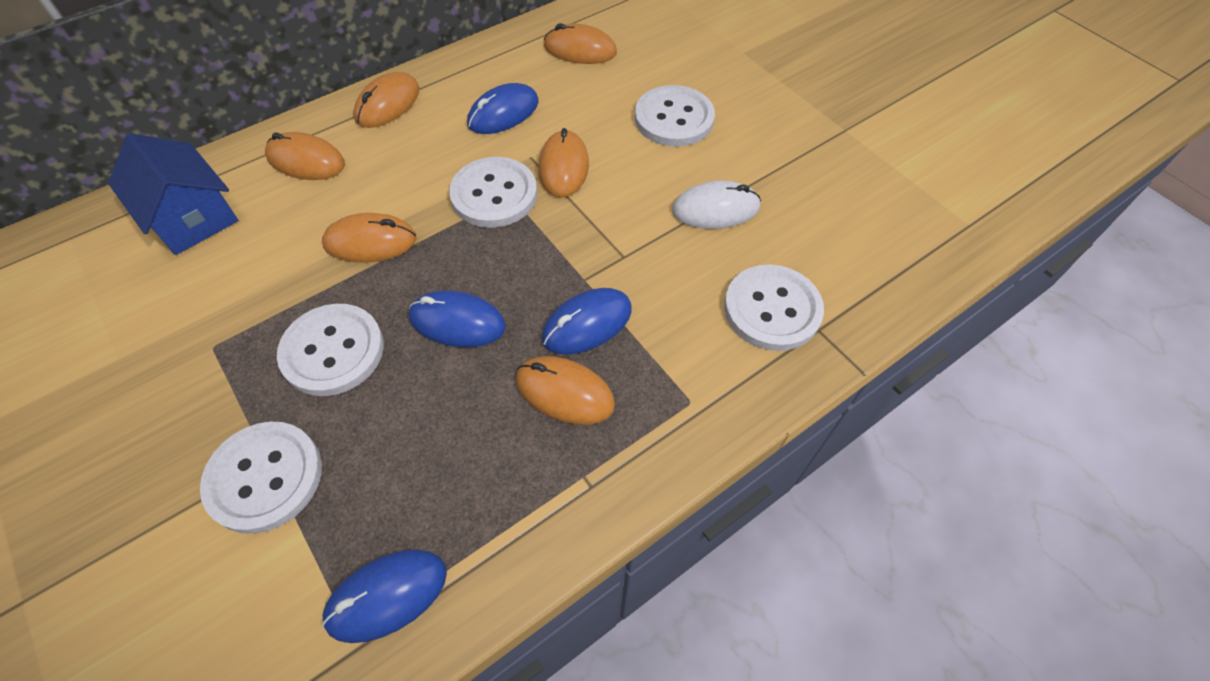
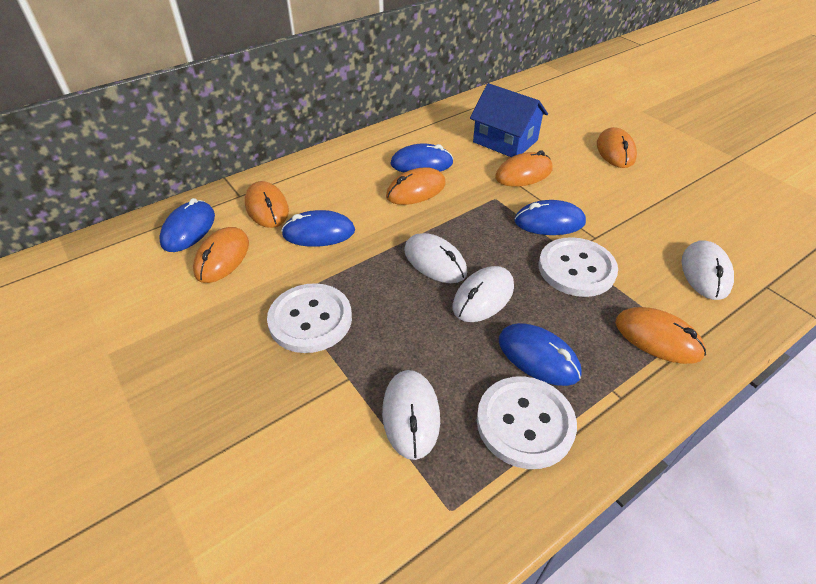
blue mouse: 4 -> 5
white button: 5 -> 3
white mouse: 1 -> 4

